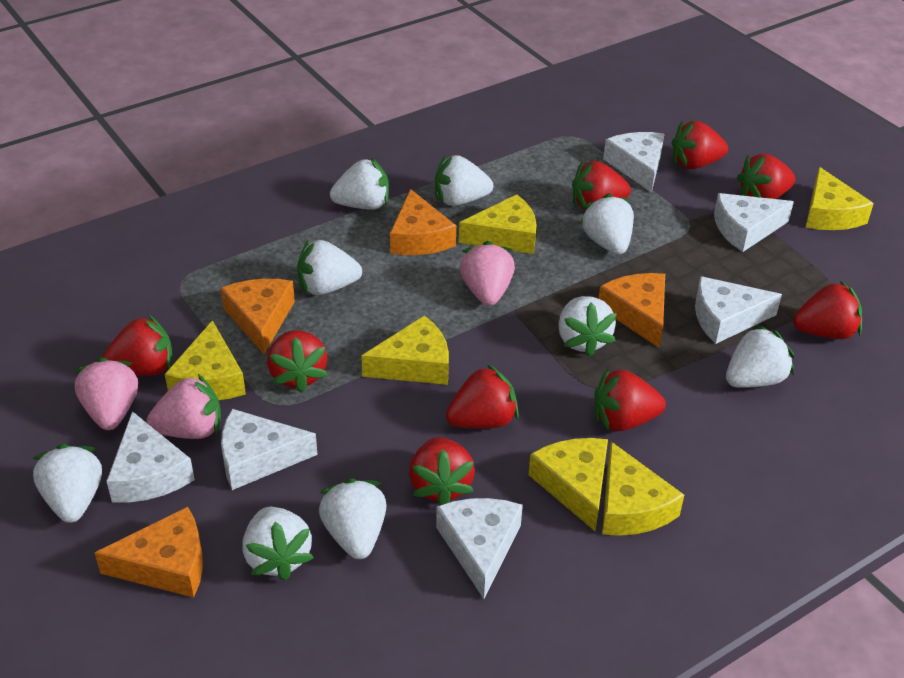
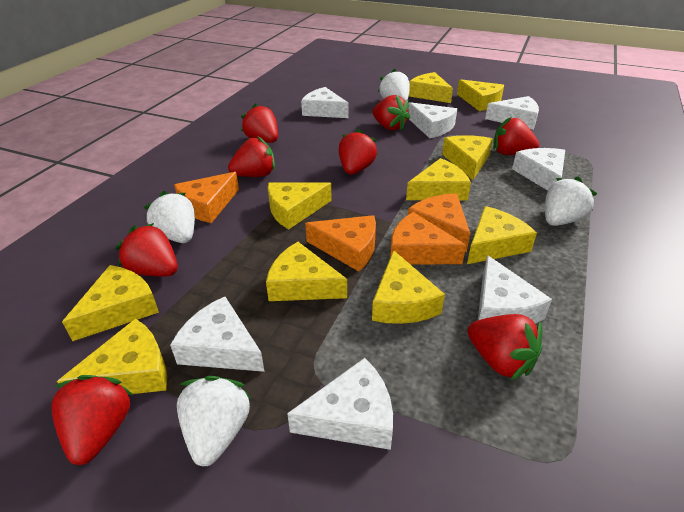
pink strawberry: 3 -> 0
red strawberry: 9 -> 8
white cheese: 6 -> 7
white strawberry: 9 -> 4
yellow cheese: 6 -> 10

